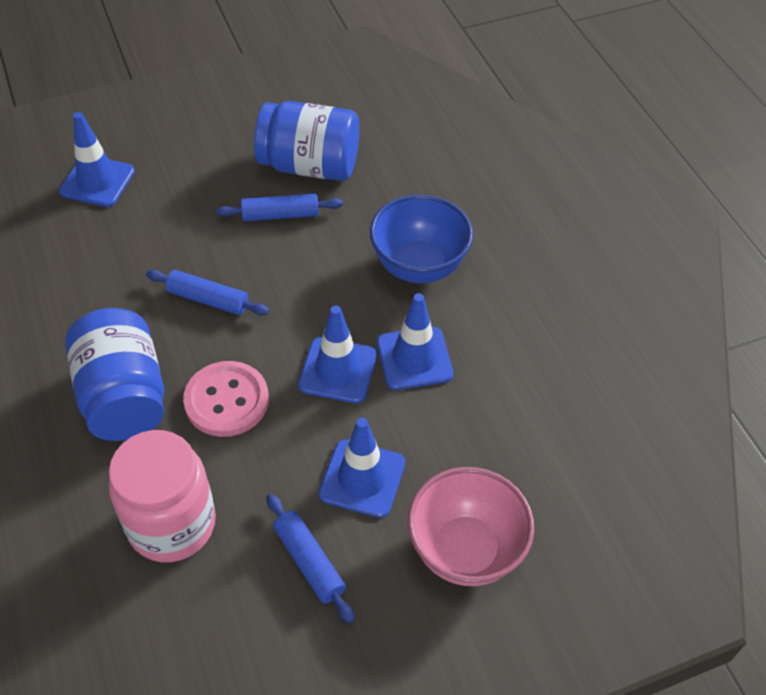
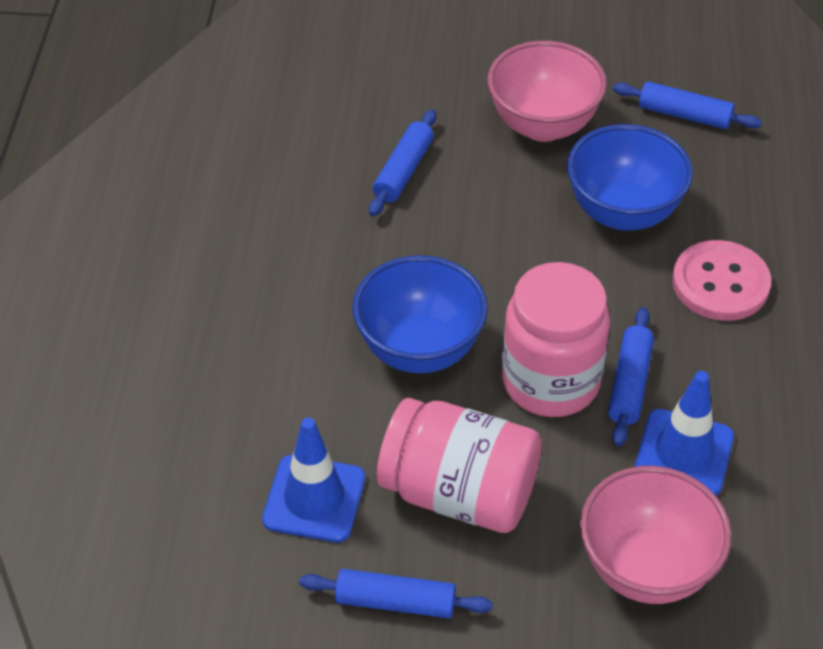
blue bowl: 1 -> 2
blue jar: 2 -> 0
blue rolling pin: 3 -> 4
blue traffic cone: 4 -> 2
pink bowl: 1 -> 2
pink jar: 1 -> 2

